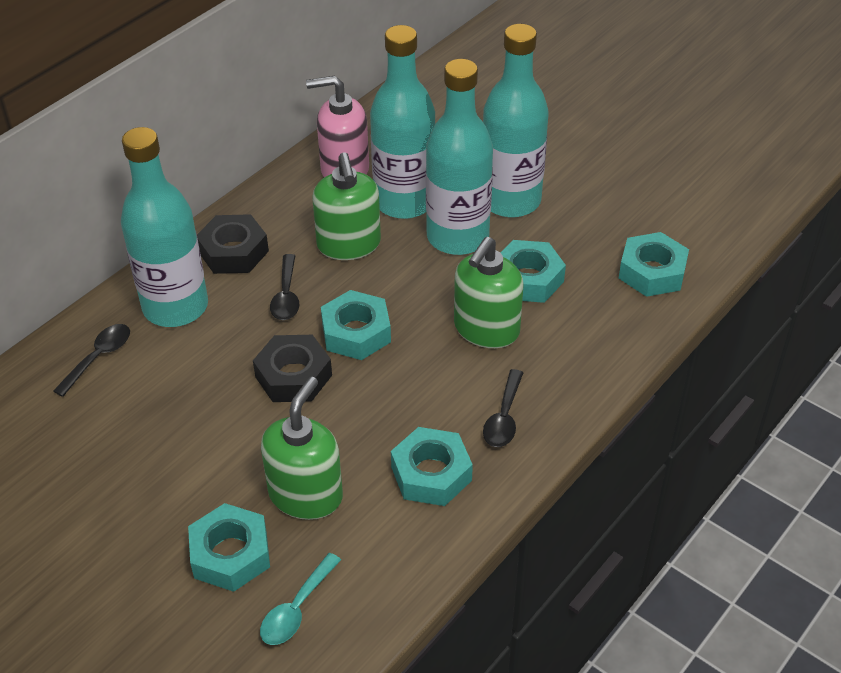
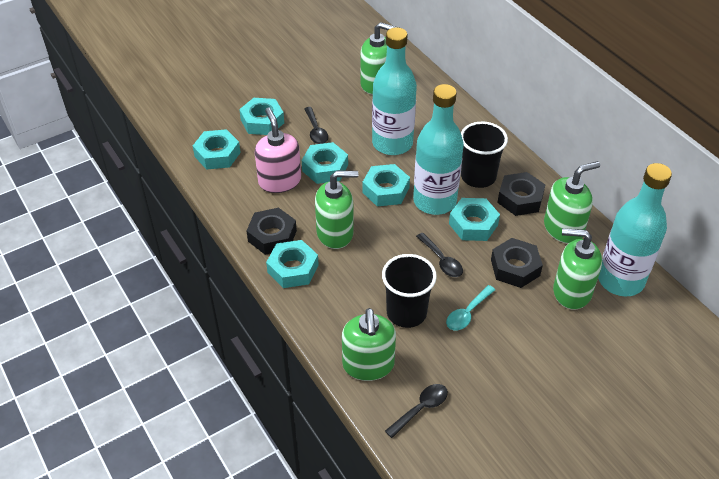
black cup: 0 -> 2
black nut: 2 -> 3
green soap dispenser: 3 -> 5
turquoise bottle: 4 -> 3
turquoise nut: 5 -> 6

